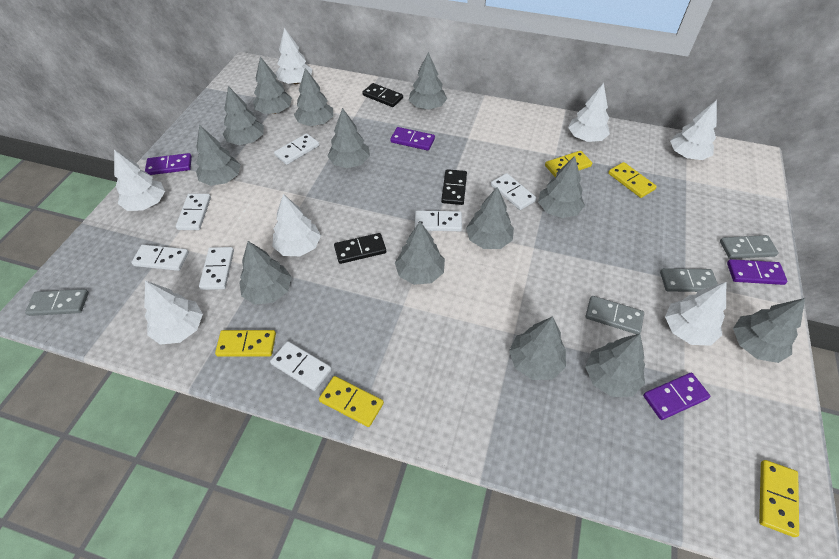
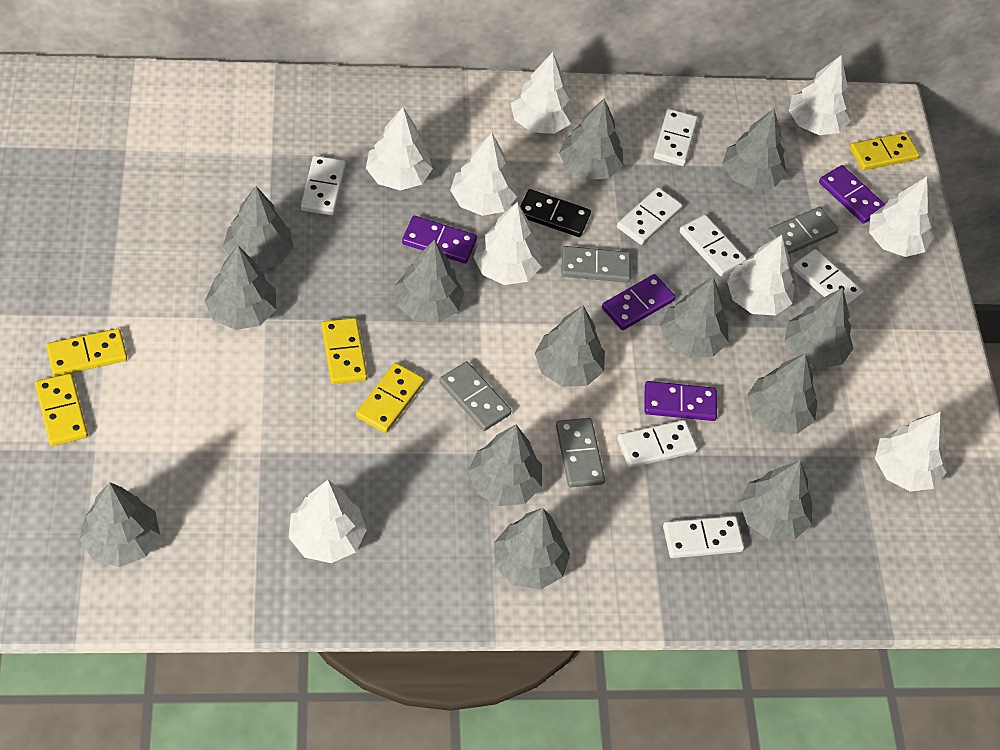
black domino: 3 -> 1
white tree: 7 -> 9

